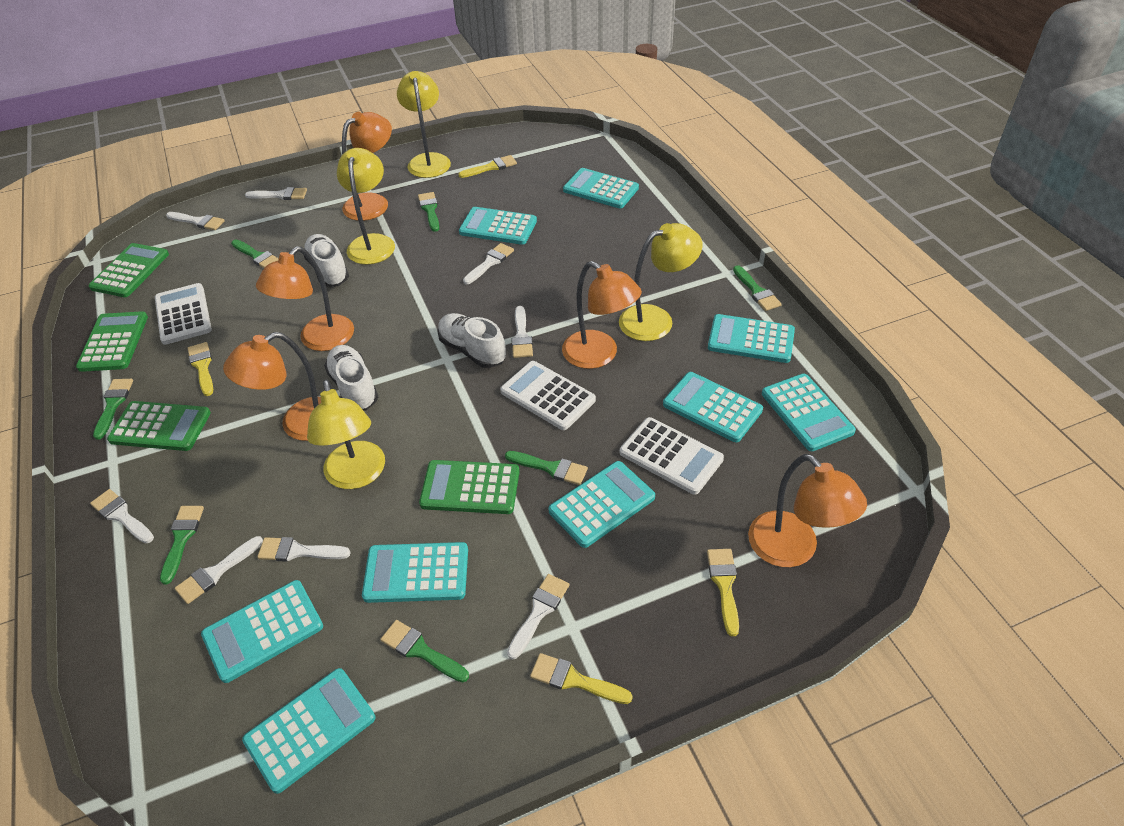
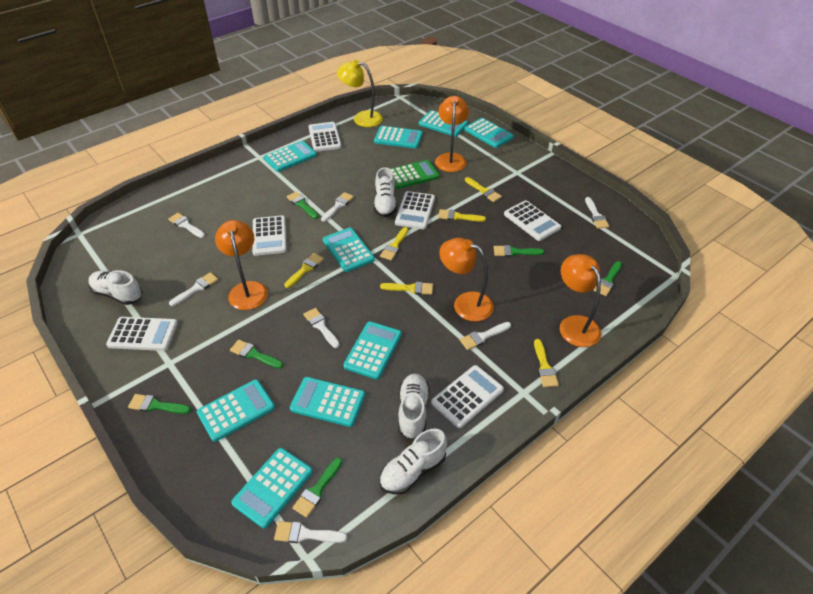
green brush: 7 -> 6
green calculator: 4 -> 1
orange lamp: 5 -> 4
white brush: 8 -> 7
white calculator: 3 -> 6
white shoe: 3 -> 4
yellow brush: 4 -> 6
yellow lamp: 4 -> 1

